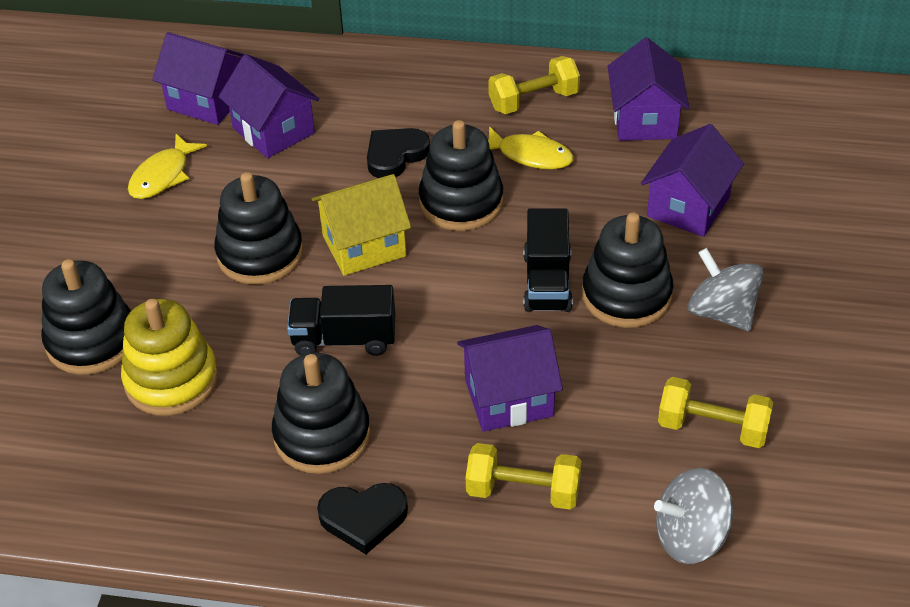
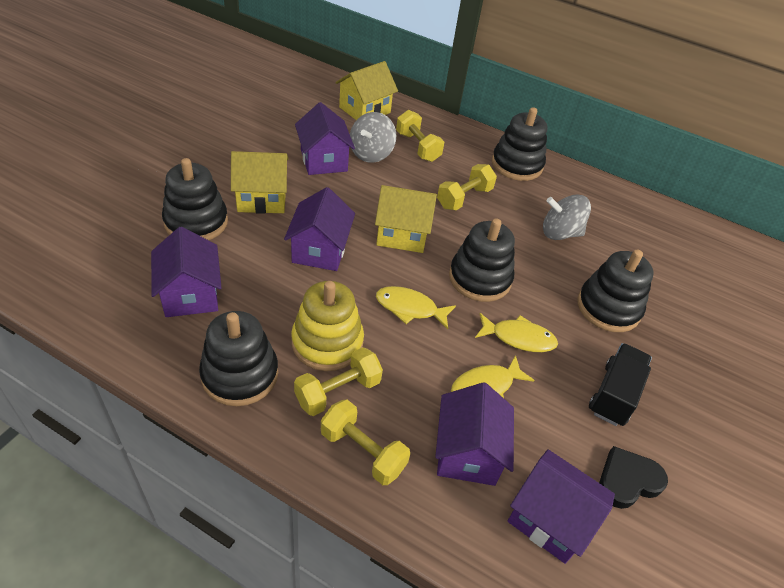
black heart: 2 -> 1
black truck: 2 -> 1
yellow dumbbell: 3 -> 4
yellow fish: 2 -> 3
yellow house: 1 -> 3

